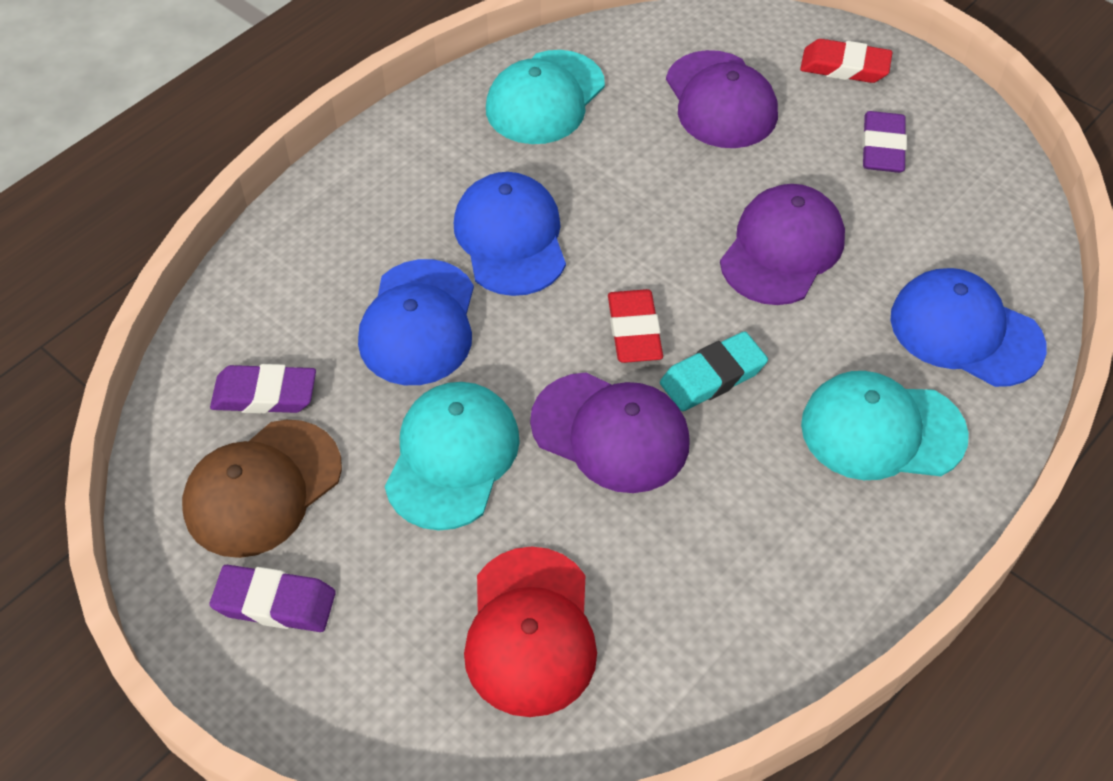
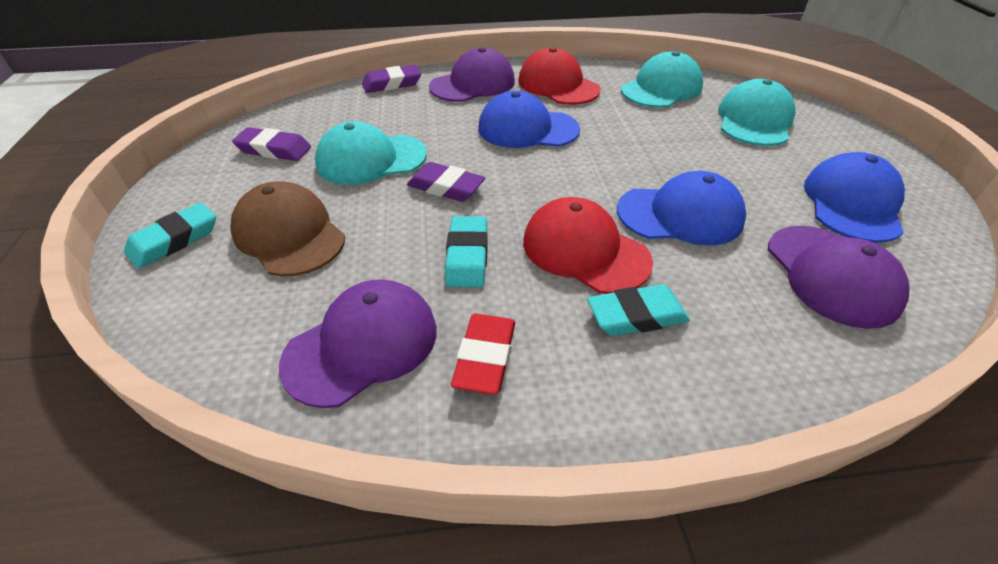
red cap: 1 -> 2
red eraser: 2 -> 1
turquoise eraser: 1 -> 3

